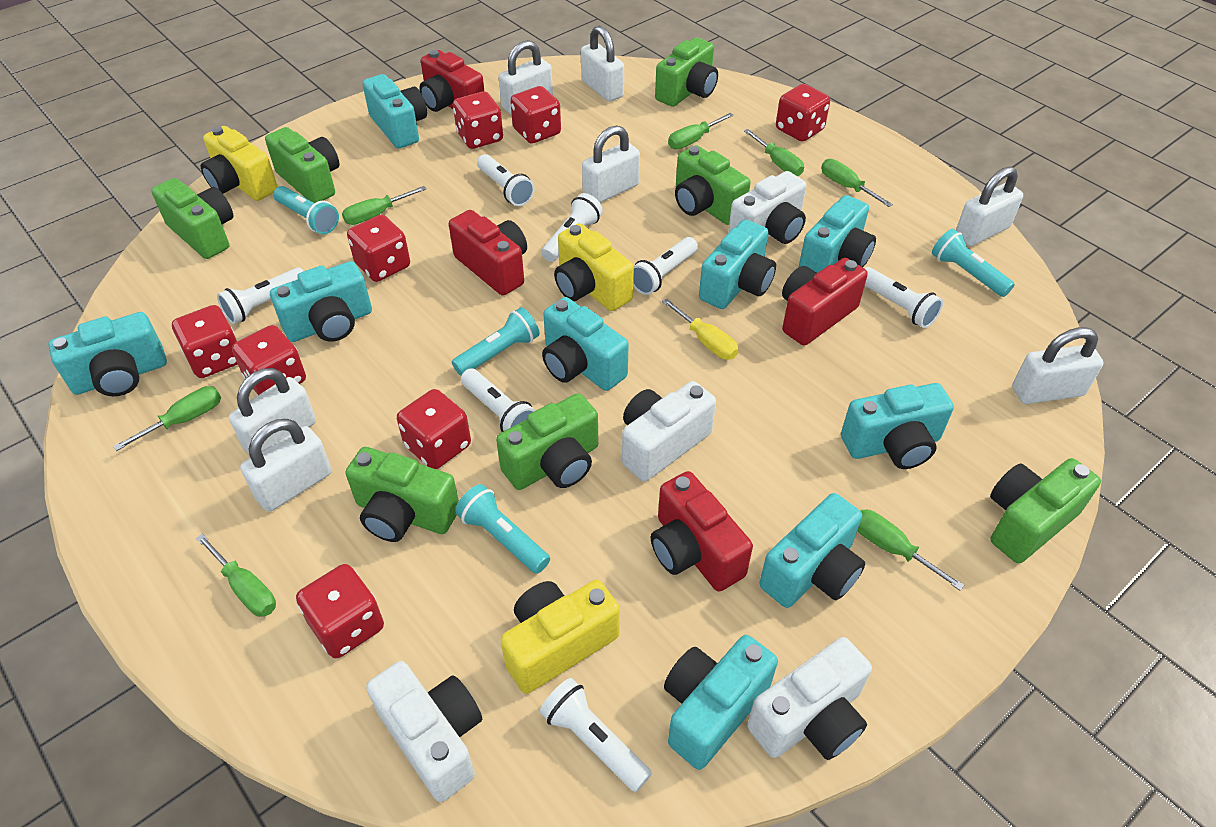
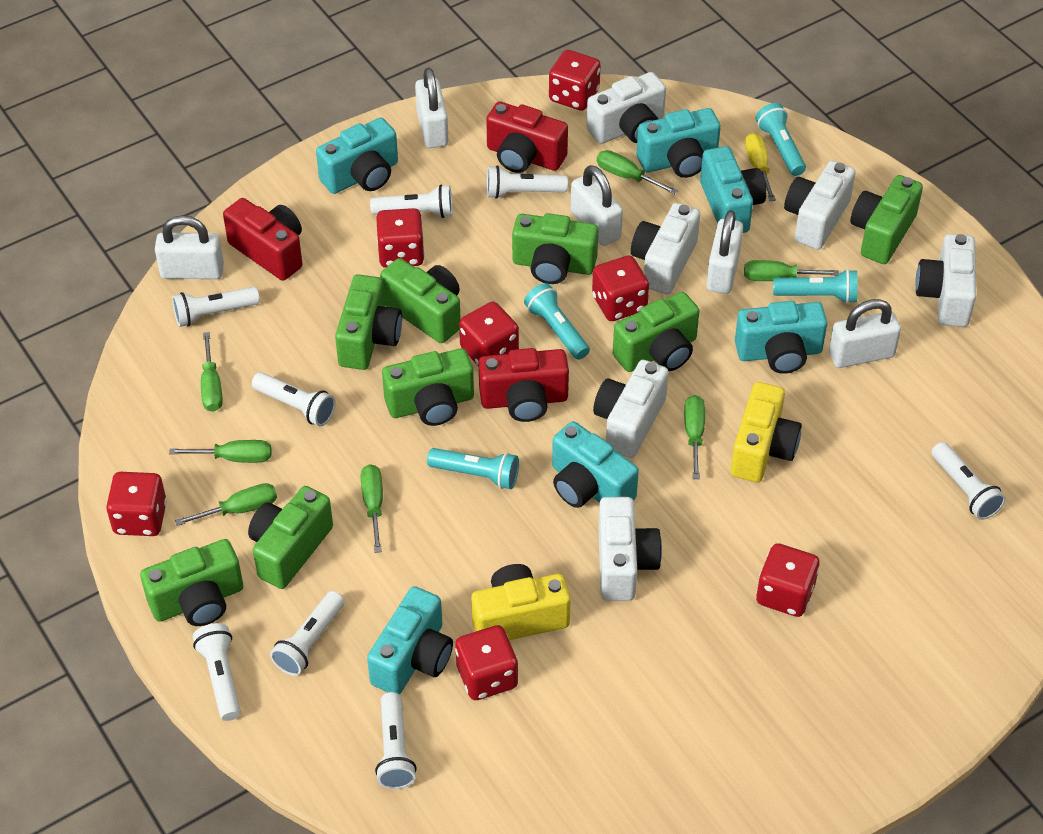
green camera: 7 -> 8
red camera: 4 -> 3
red dice: 8 -> 7
turquoise camera: 9 -> 6
white camera: 4 -> 6
white flashlight: 7 -> 8
white padlock: 7 -> 5
yellow camera: 3 -> 2

